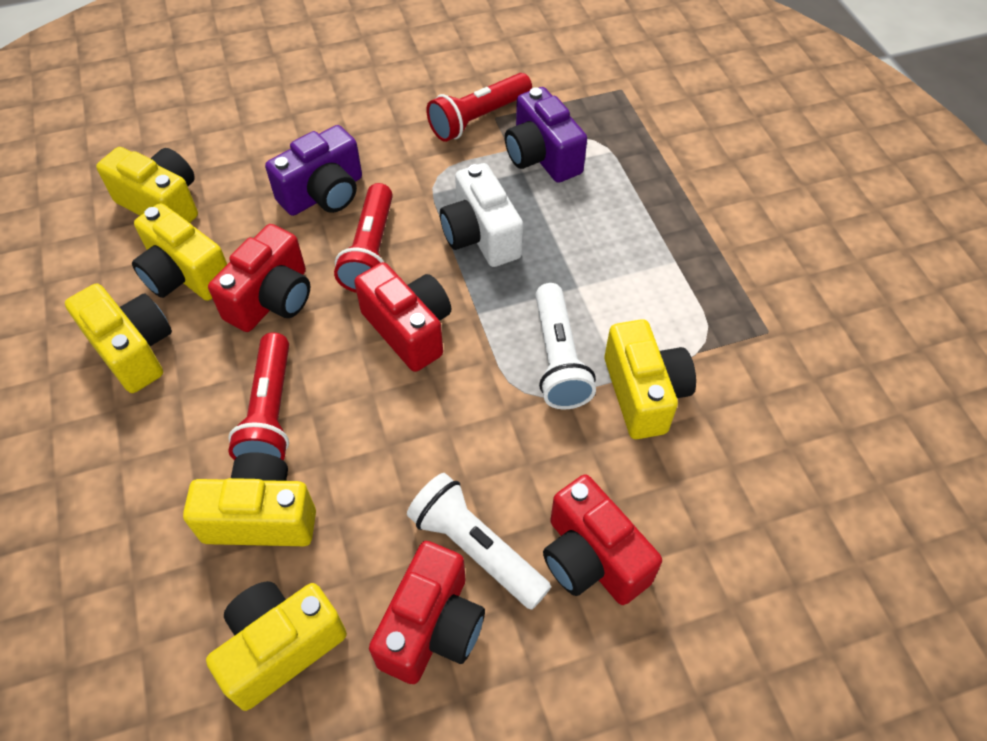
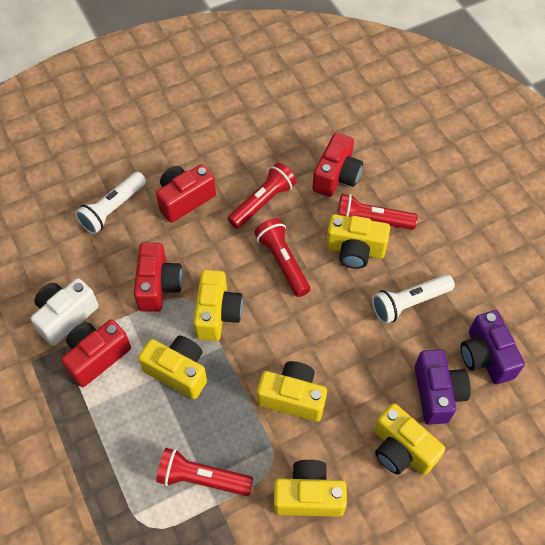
red flashlight: 3 -> 4

